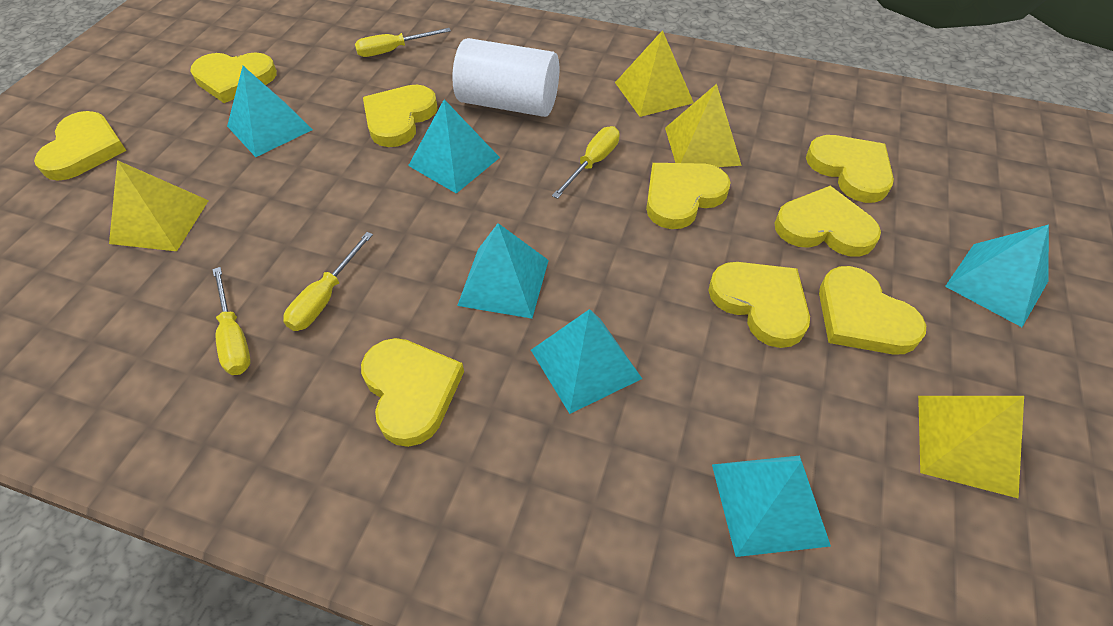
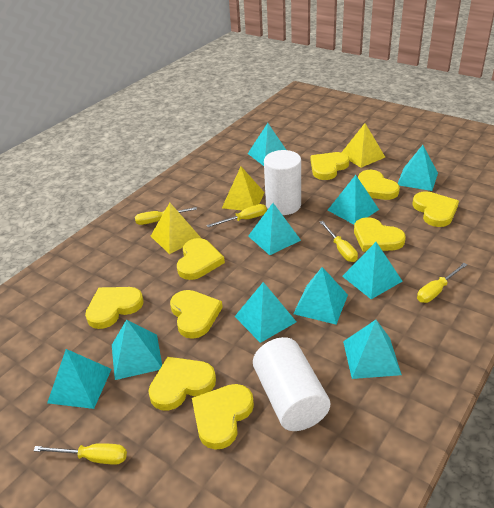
turquoise pyramid: 6 -> 10
white cylinder: 1 -> 2
yellow pyramid: 4 -> 3
yellow screwdriver: 4 -> 5

